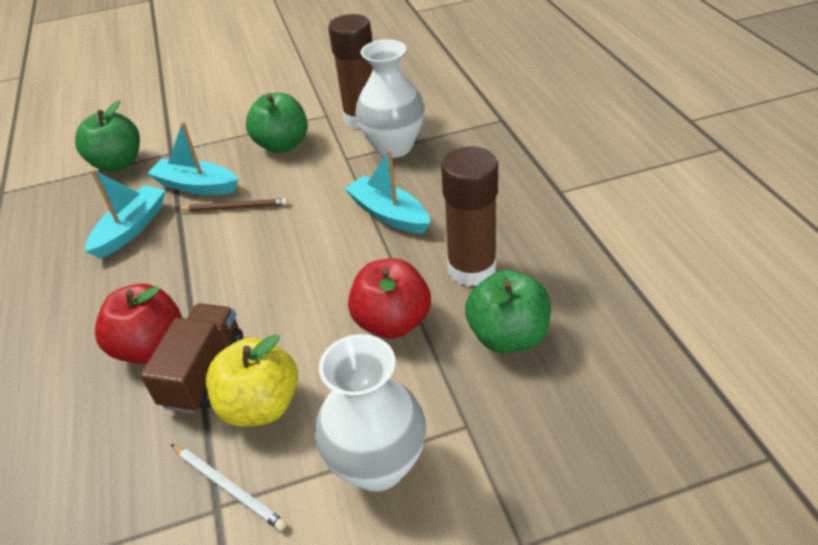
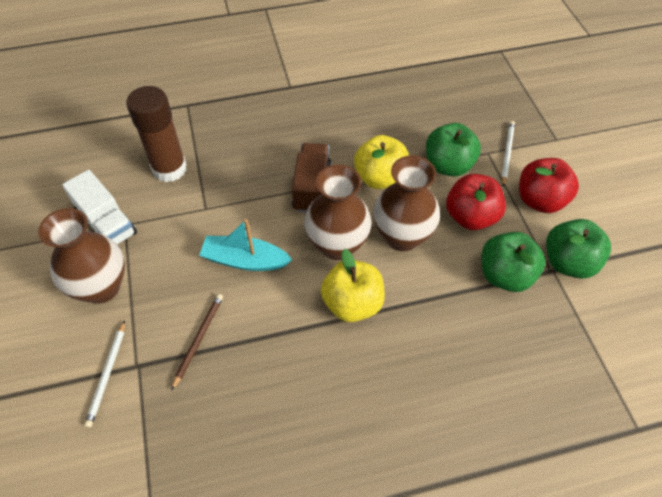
brown glue stick: 2 -> 1
brown vase: 0 -> 3
turquoise boat: 3 -> 1
white pencil: 1 -> 2
white truck: 0 -> 1
white vase: 2 -> 0
yellow apple: 1 -> 2

